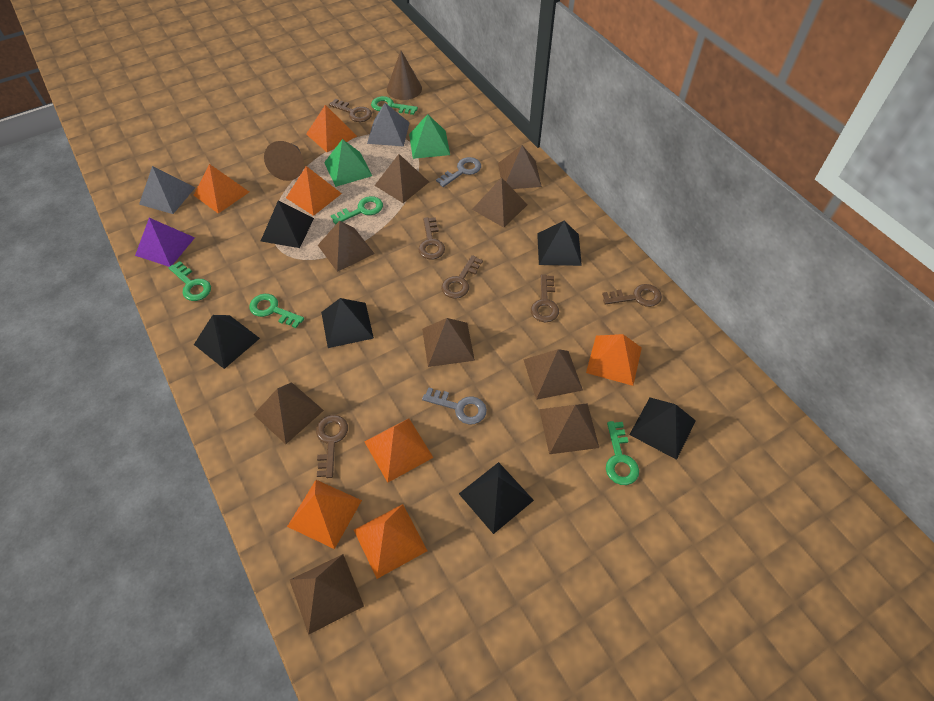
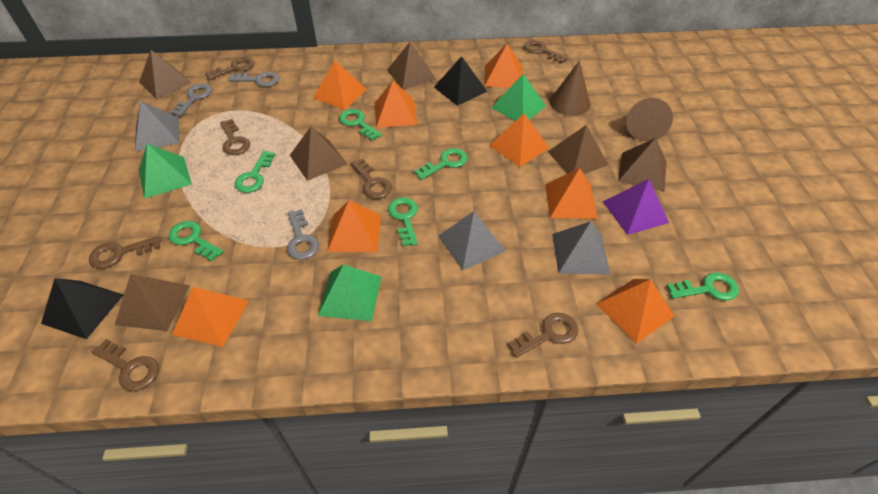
black pyramid: 6 -> 2
brown key: 6 -> 7
brown pyramid: 9 -> 6
green key: 5 -> 6
green pyramid: 2 -> 3
grey key: 2 -> 3
grey pyramid: 2 -> 3
orange pyramid: 7 -> 8

